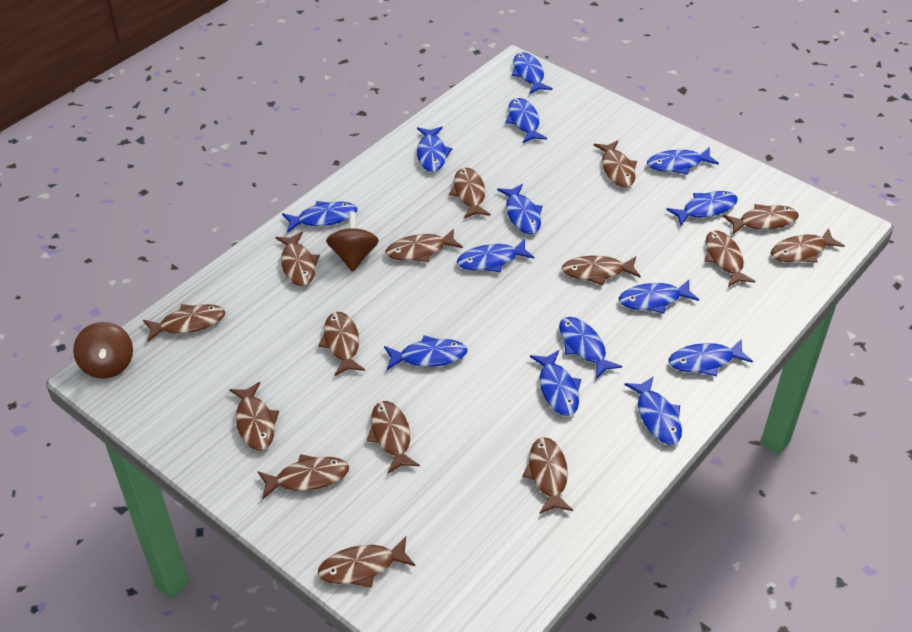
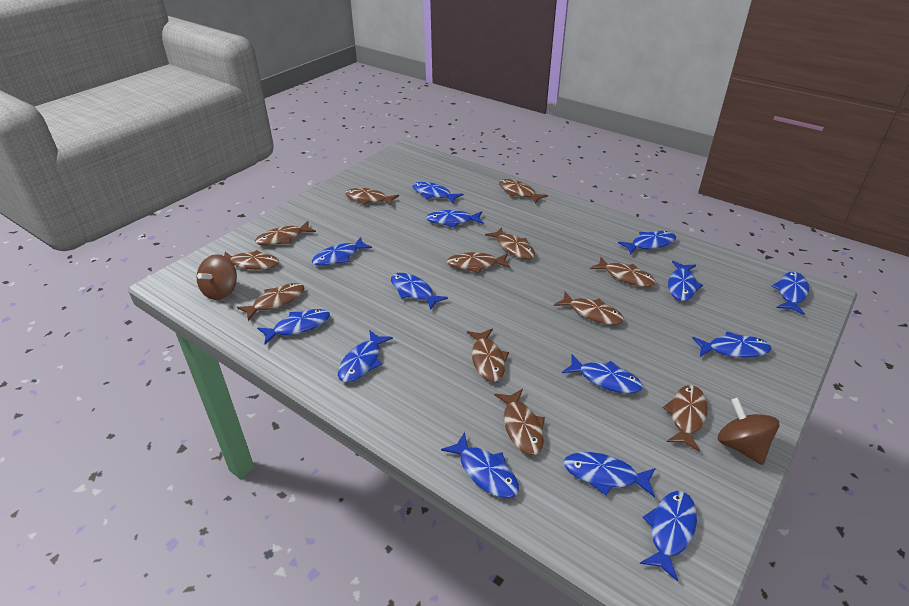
brown fish: 15 -> 12

